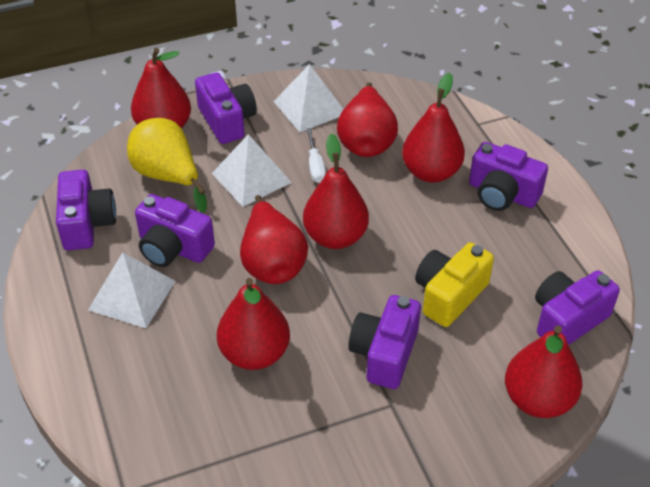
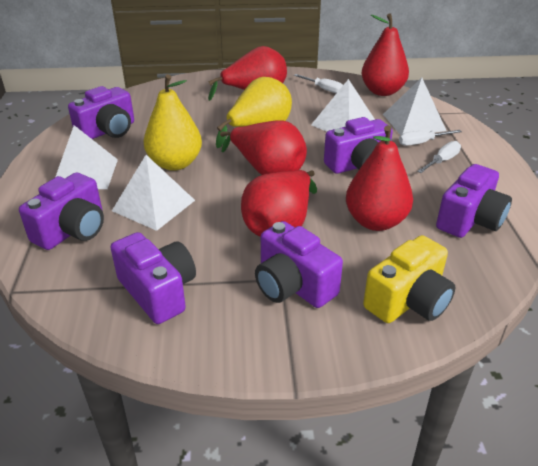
red pear: 7 -> 5
white pyramid: 3 -> 4
white screwdriver: 1 -> 3
yellow pear: 1 -> 2

